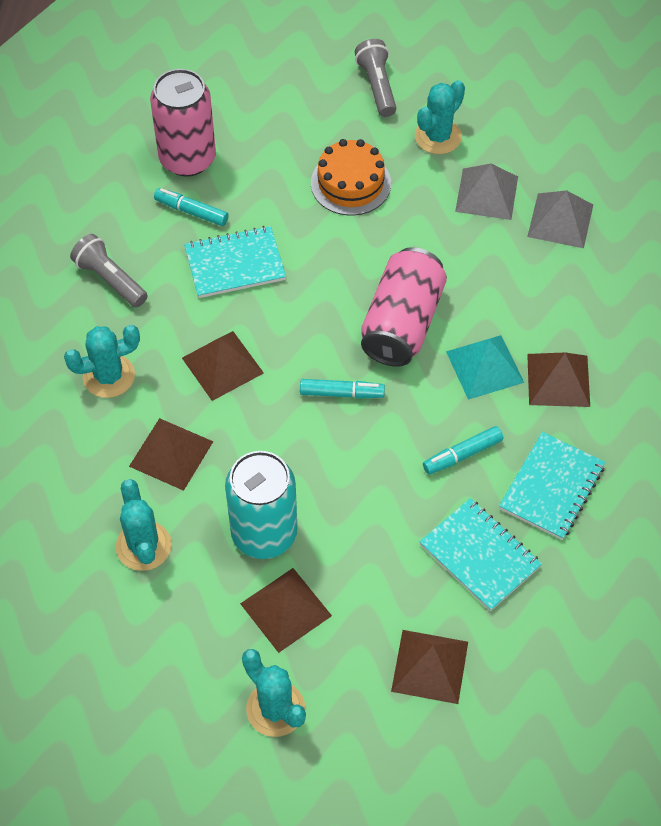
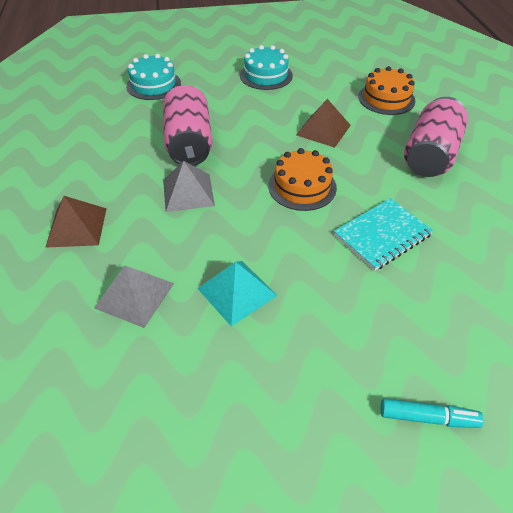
brown pyramid: 5 -> 2
grey flashlight: 2 -> 0
orange cake: 1 -> 2
turquoise cactus: 4 -> 0
turquoise cake: 0 -> 2
turquoise can: 1 -> 0
turquoise marker: 3 -> 1
turquoise notebook: 3 -> 1

